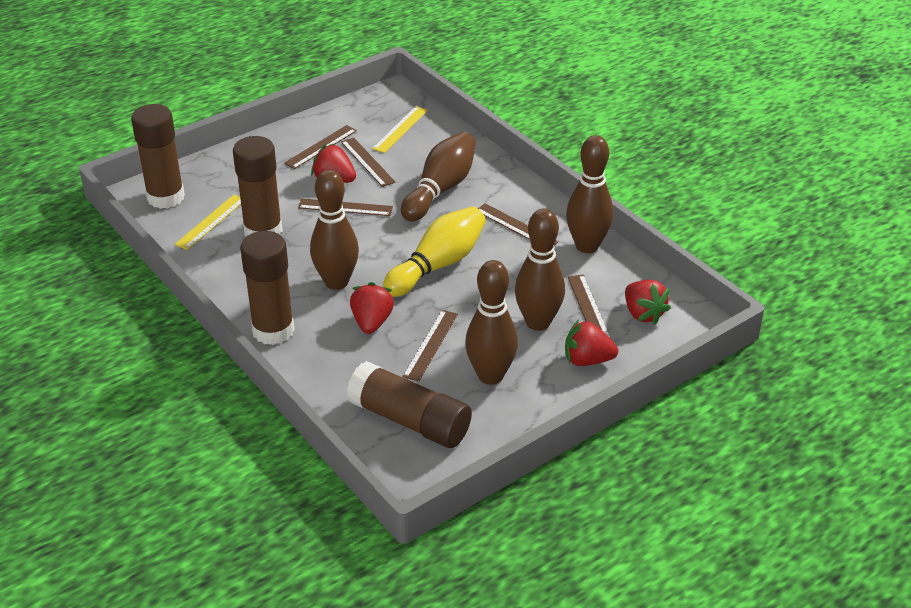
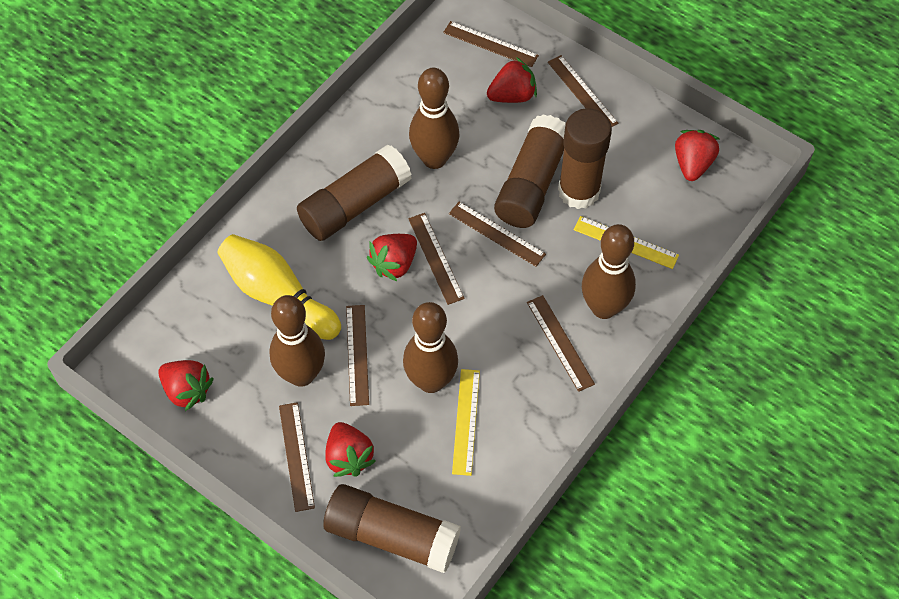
brown bowling pin: 5 -> 4
brown ruler: 6 -> 7
red strawberry: 4 -> 5

